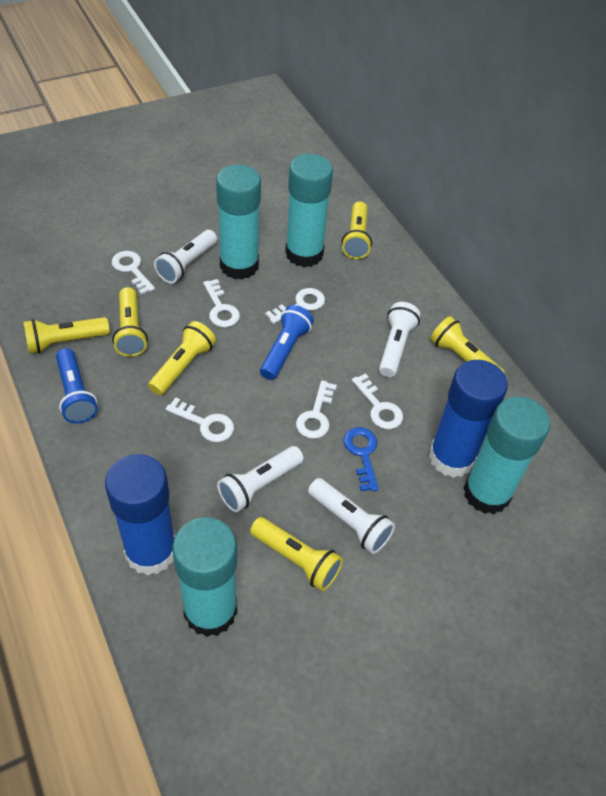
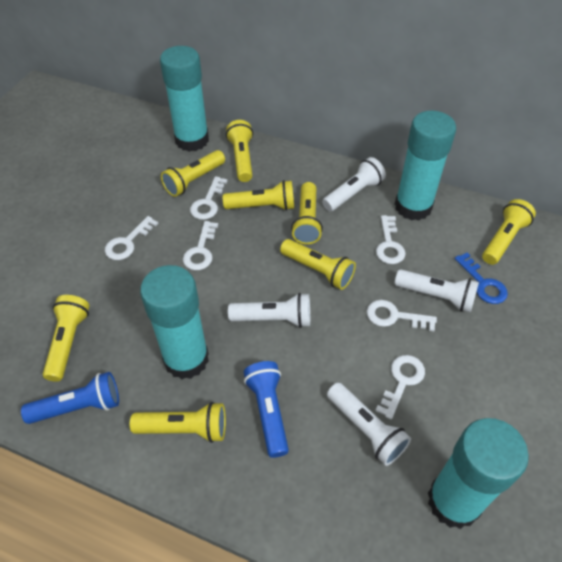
blue glue stick: 2 -> 0
yellow flashlight: 6 -> 8

